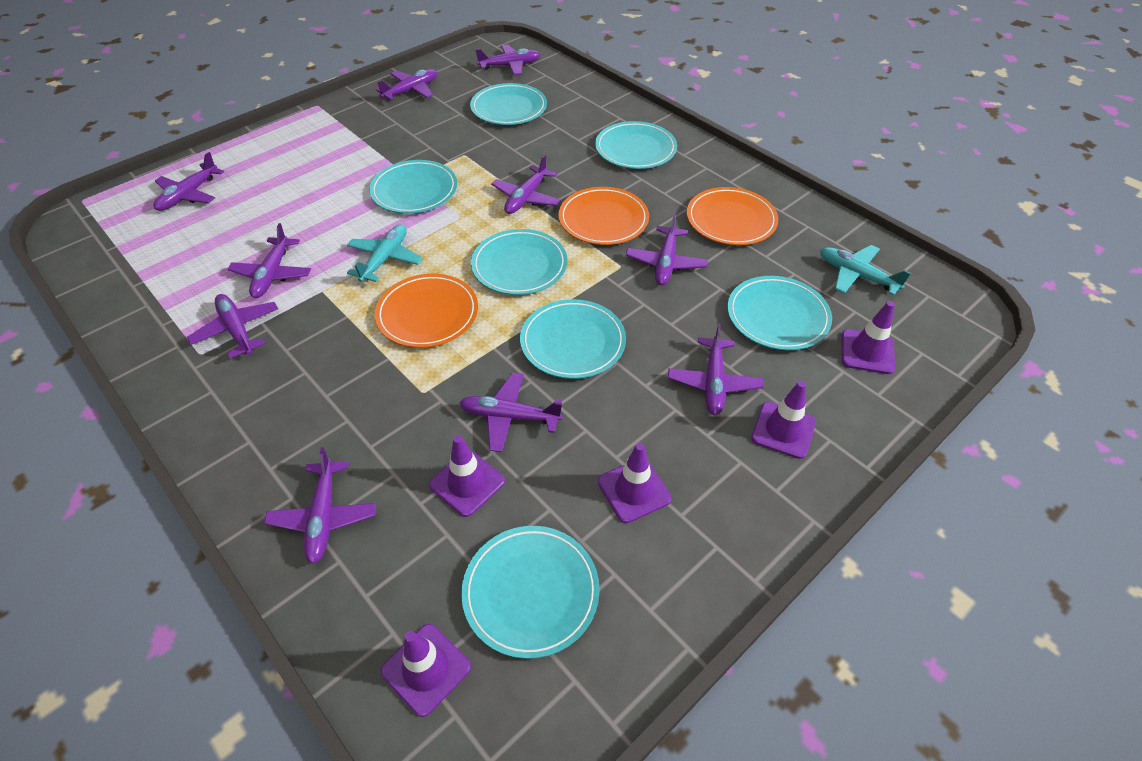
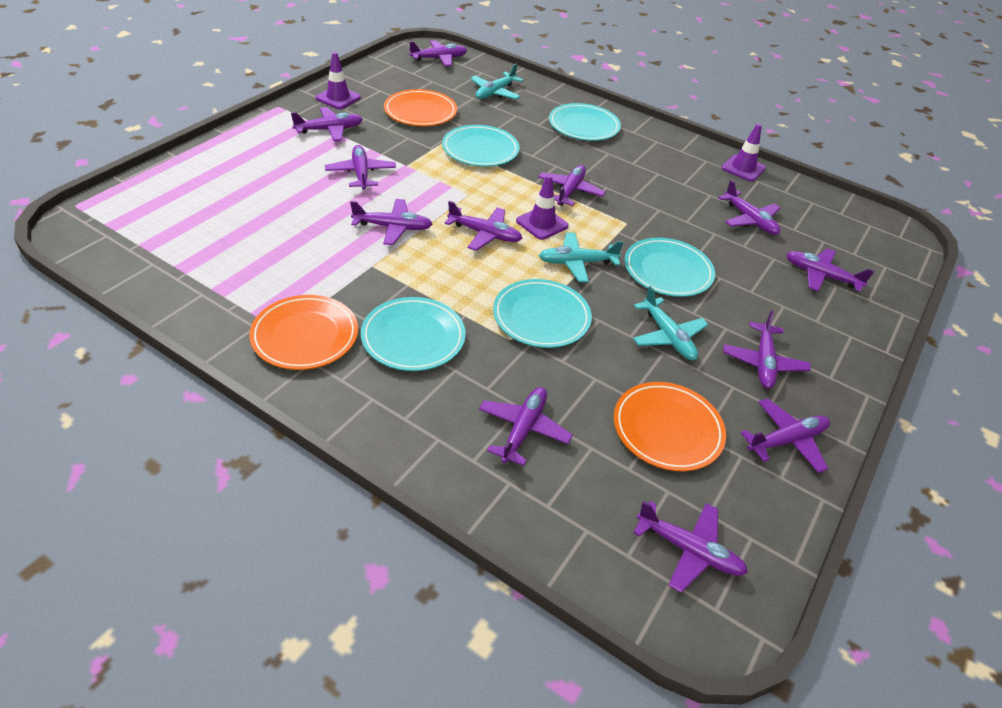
purple plane: 10 -> 12
purple traffic cone: 5 -> 3
turquoise plane: 2 -> 3
turquoise plate: 7 -> 5

